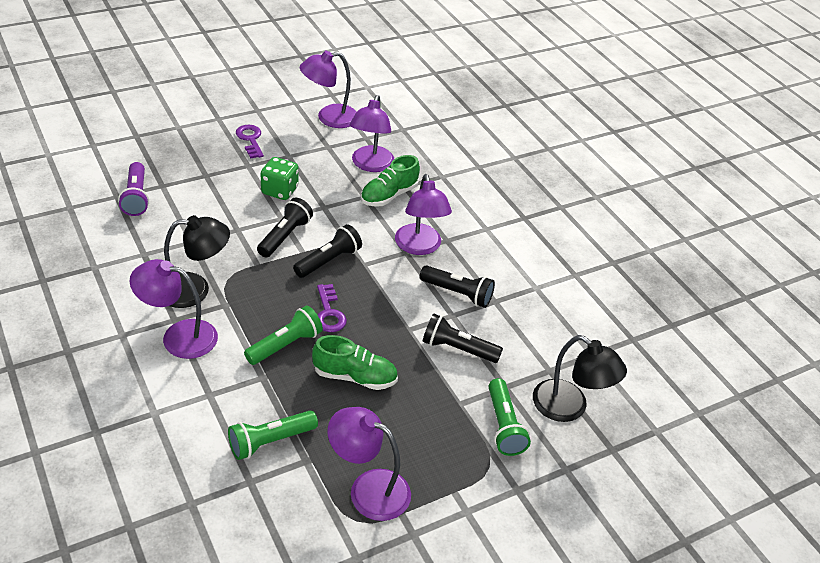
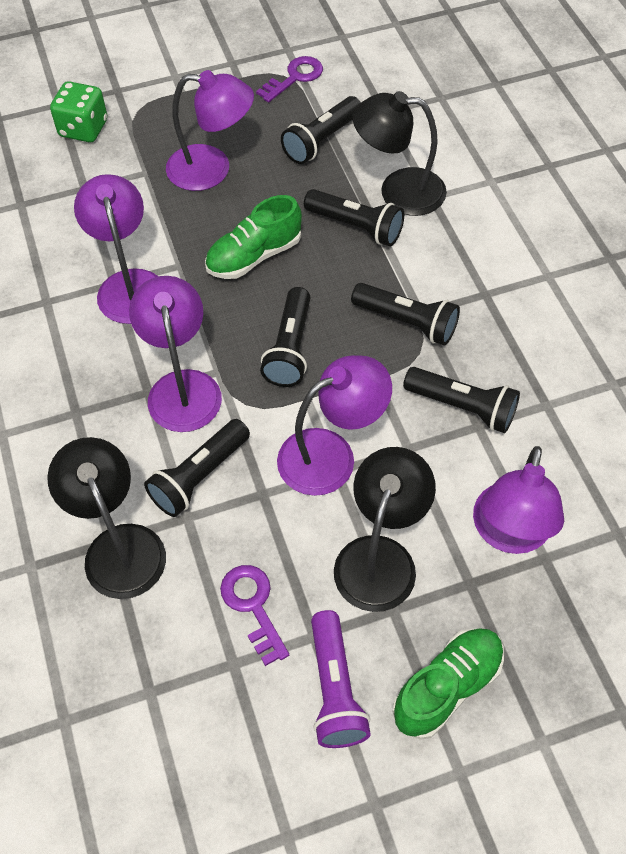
black flashlight: 4 -> 6
black lamp: 2 -> 3
green flashlight: 3 -> 0

